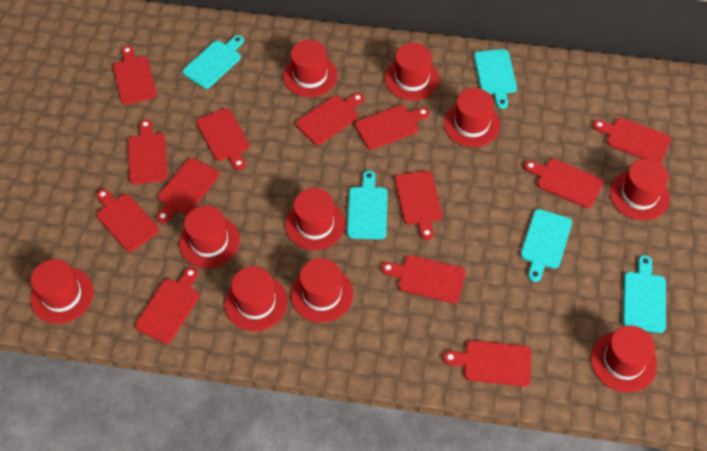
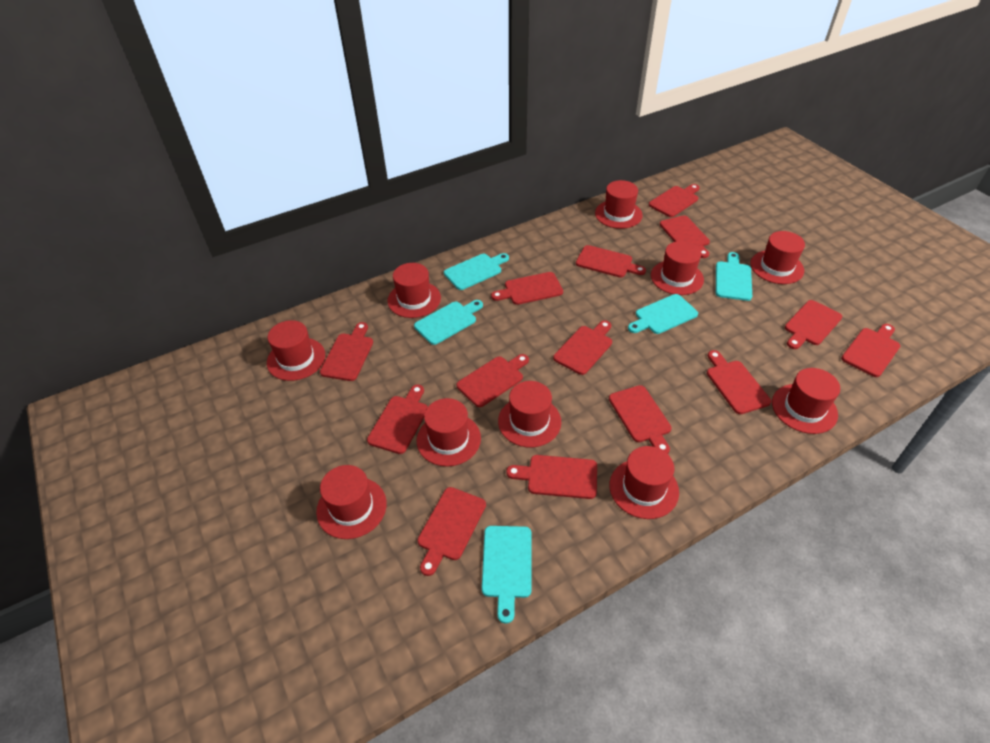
red cutting board: 13 -> 14

